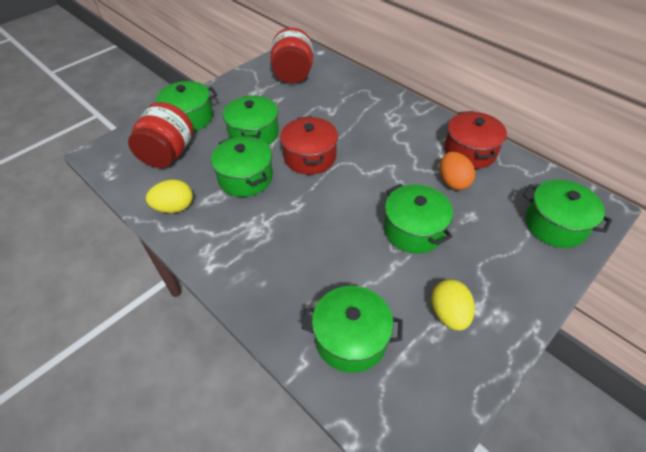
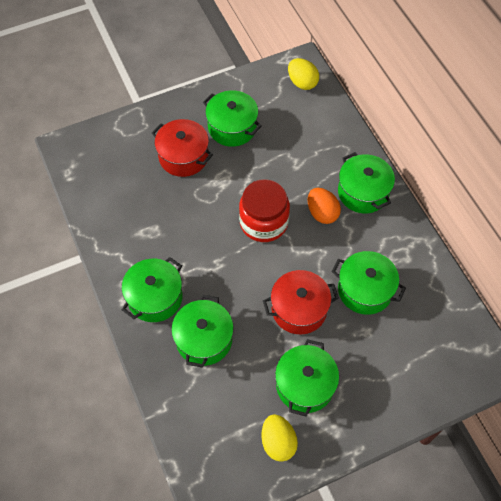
red jar: 2 -> 1

